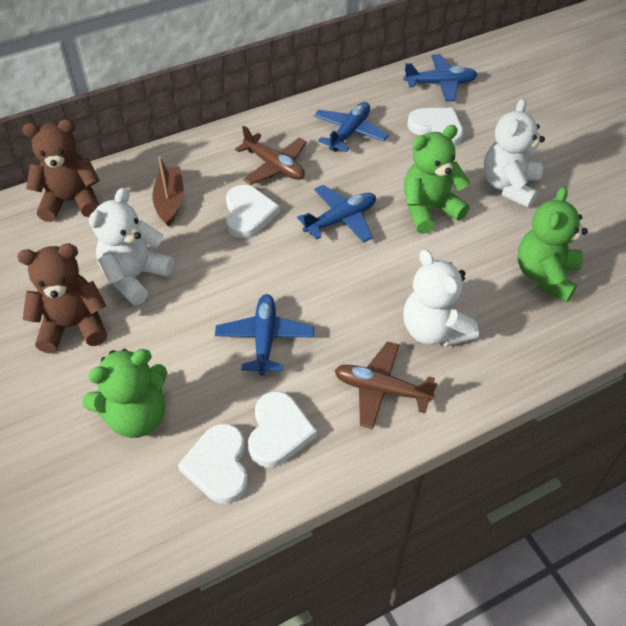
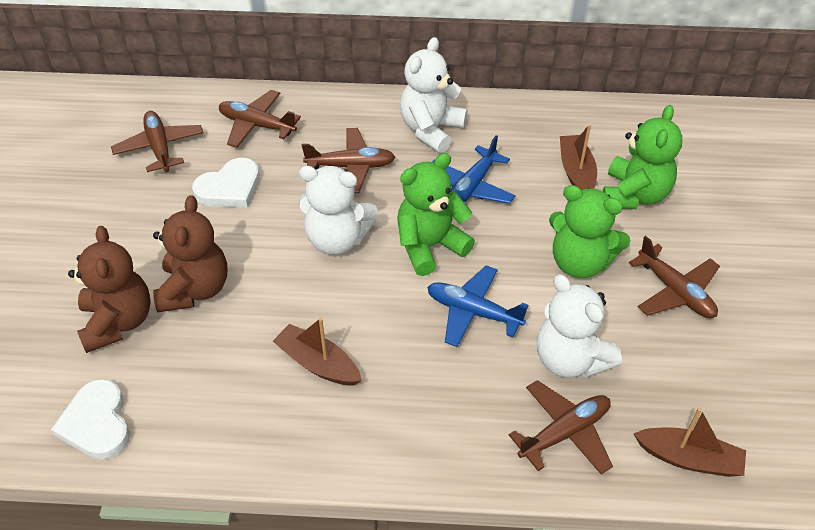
blue plane: 4 -> 2
brown boat: 1 -> 3
brown plane: 2 -> 5
white heart: 4 -> 2

